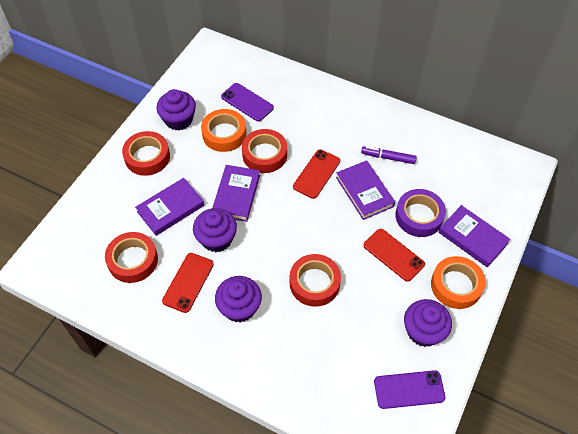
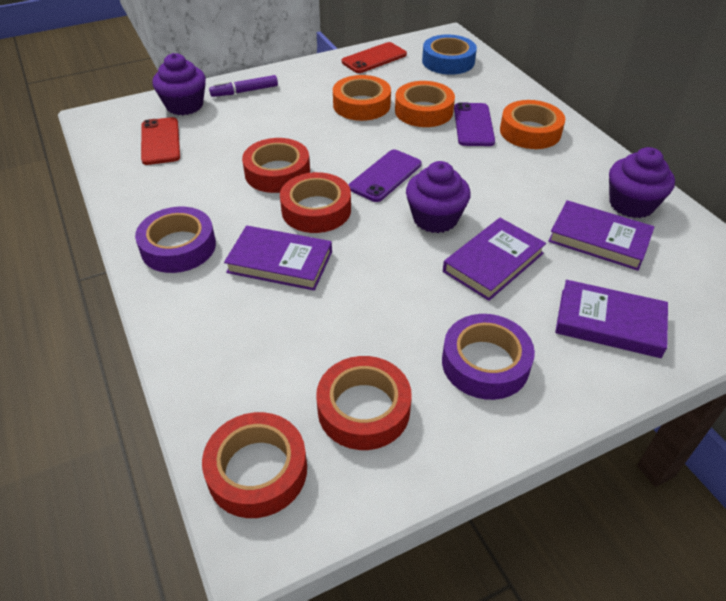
blue tape: 0 -> 1
orange tape: 2 -> 3
purple cupcake: 4 -> 3
purple tape: 1 -> 2
red phone: 3 -> 2

